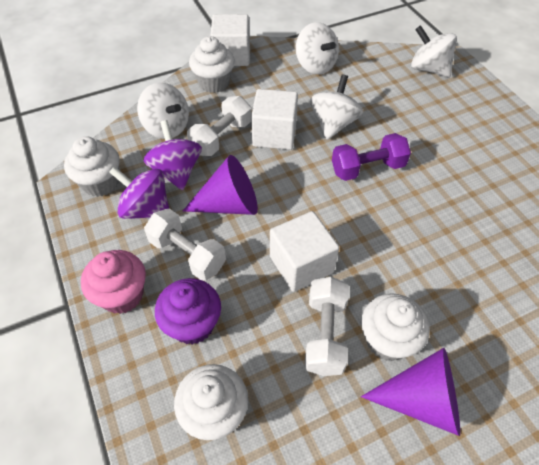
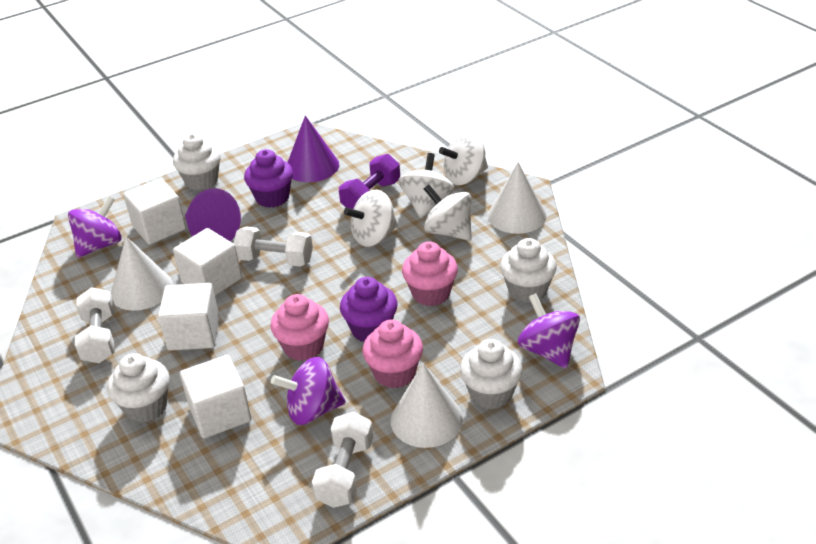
pink cupcake: 1 -> 3
purple cupcake: 1 -> 2
purple spinning top: 2 -> 3
white cone: 0 -> 3
white cube: 3 -> 4

